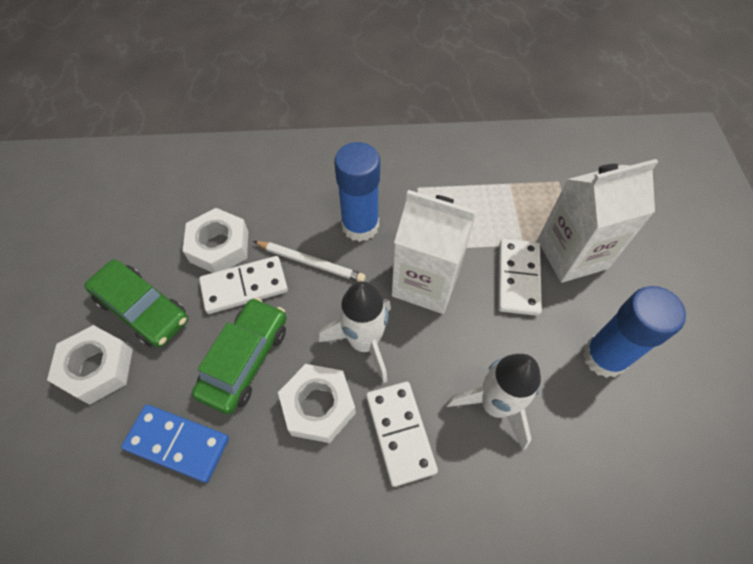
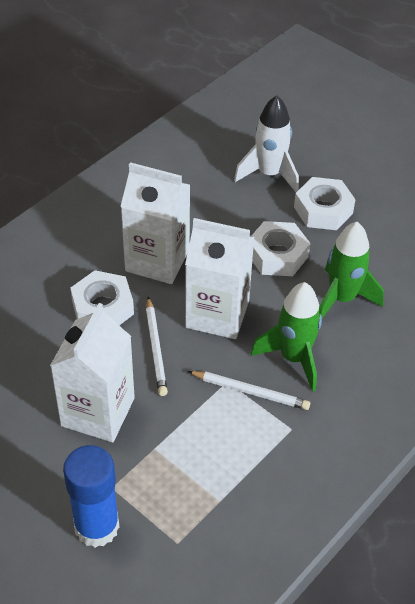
blue domino: 1 -> 0
blue glue stick: 2 -> 1
green car: 2 -> 0
green rocket: 0 -> 2
white carton: 2 -> 3
white domino: 3 -> 0
white pencil: 1 -> 2
white rocket: 2 -> 1

